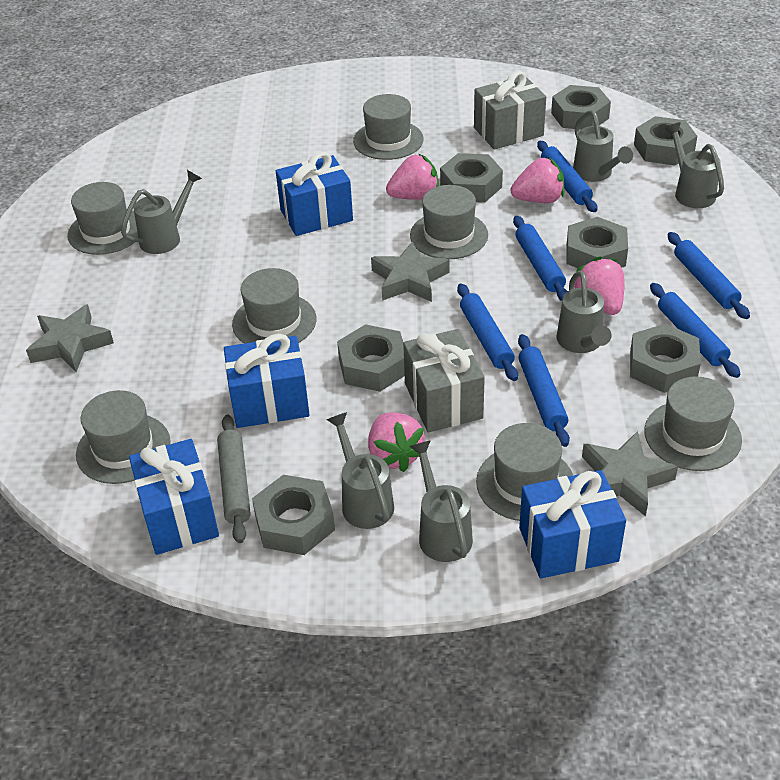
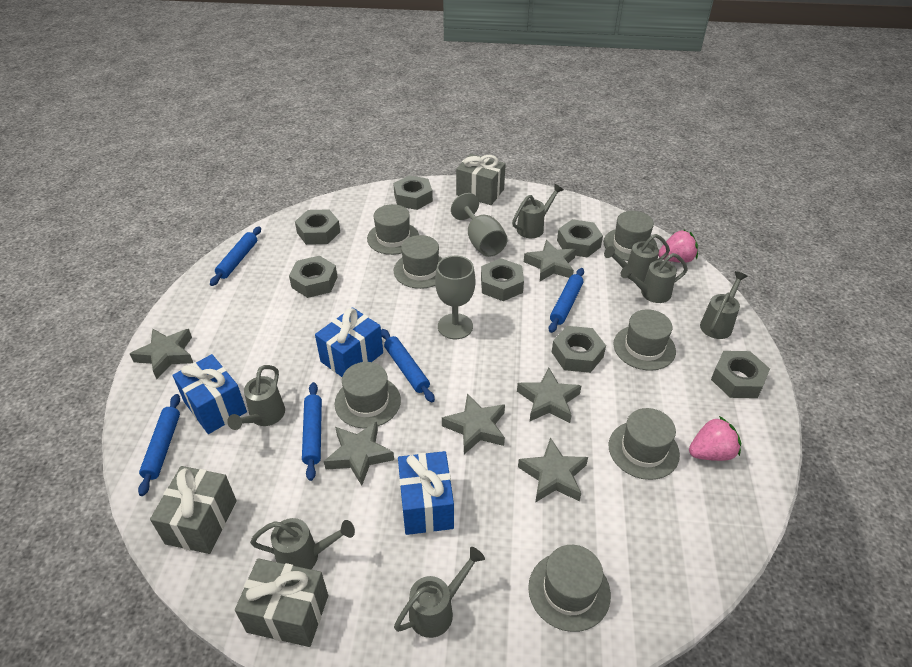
blue gift: 4 -> 3
blue rolling pin: 6 -> 5
grey gift: 2 -> 3
grey goblet: 0 -> 2
grey rolling pin: 1 -> 0
grey star: 3 -> 6
grey watering can: 6 -> 7
pink strawberry: 4 -> 2

